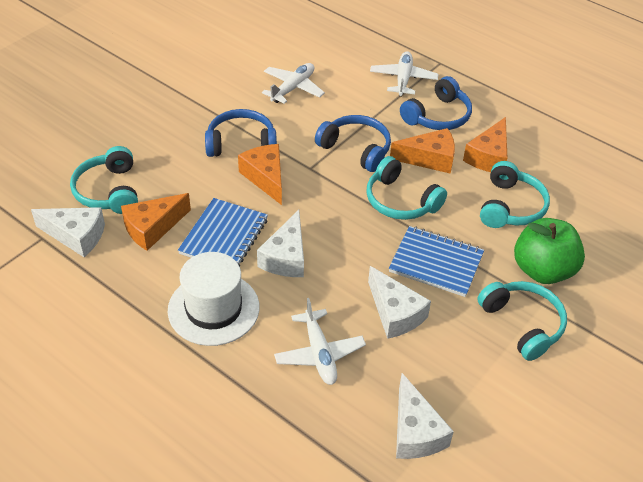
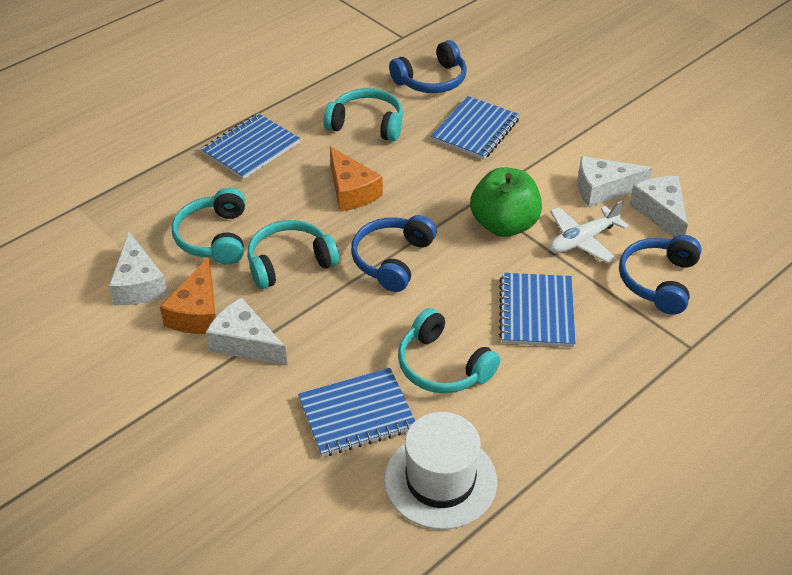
blue notebook: 2 -> 4
orange cheese: 4 -> 2
white plane: 3 -> 1

